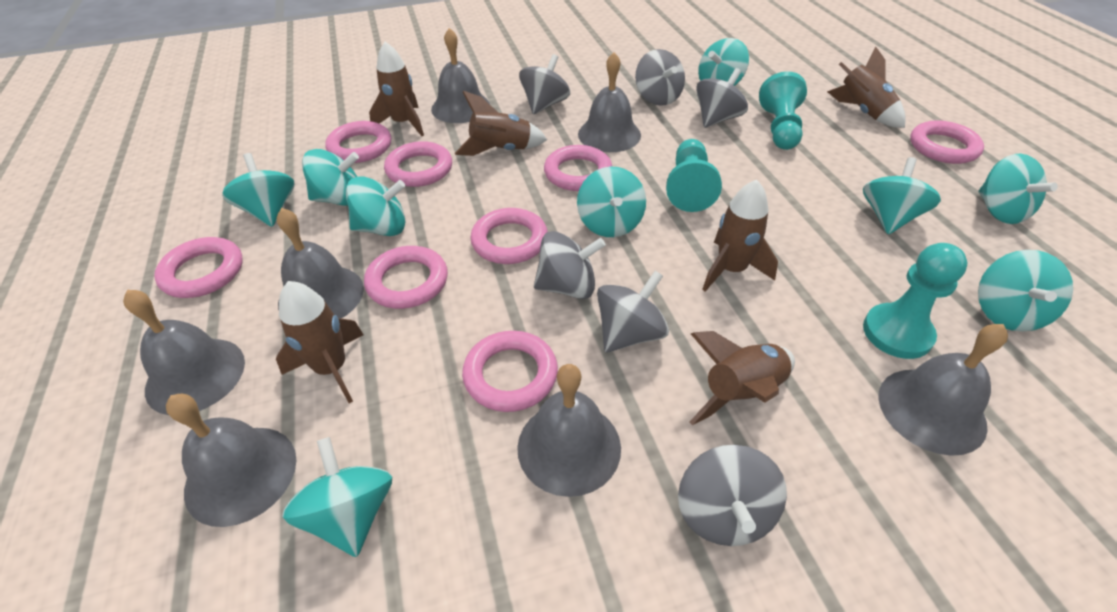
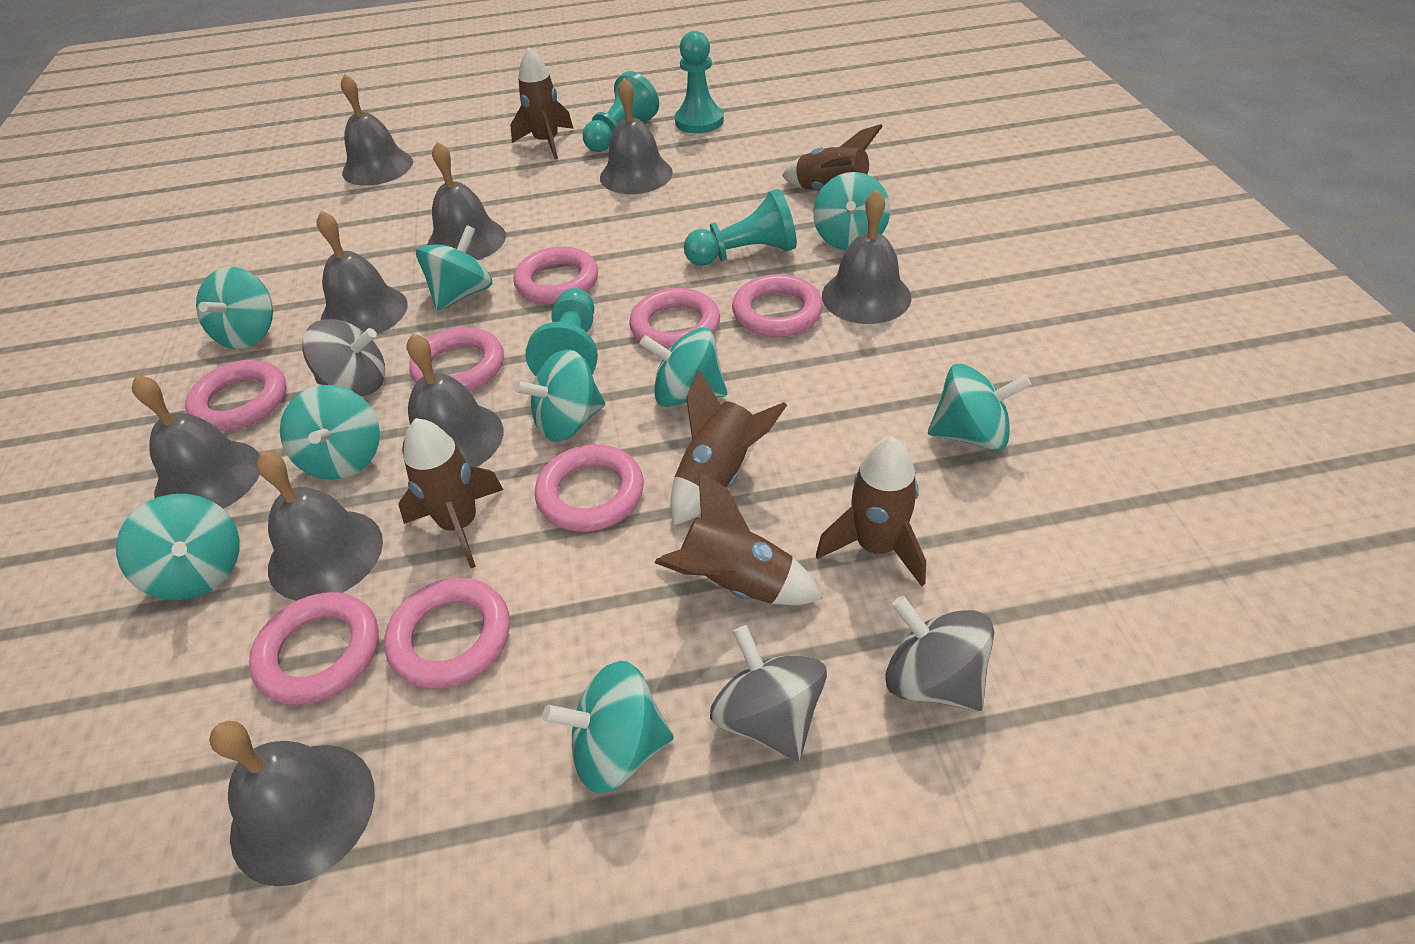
grey bell: 7 -> 9
grey spinning top: 6 -> 3
turquoise pawn: 3 -> 4

